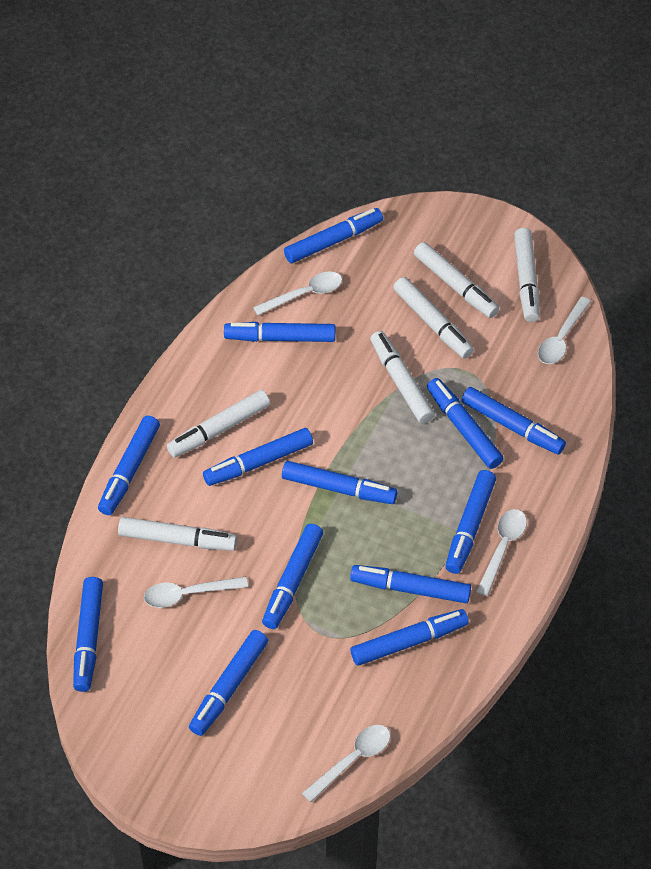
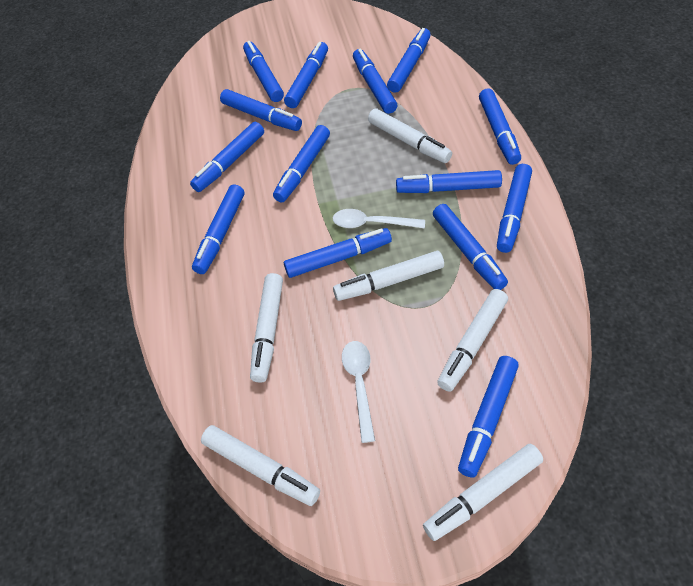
blue marker: 13 -> 14
white spoon: 5 -> 2

